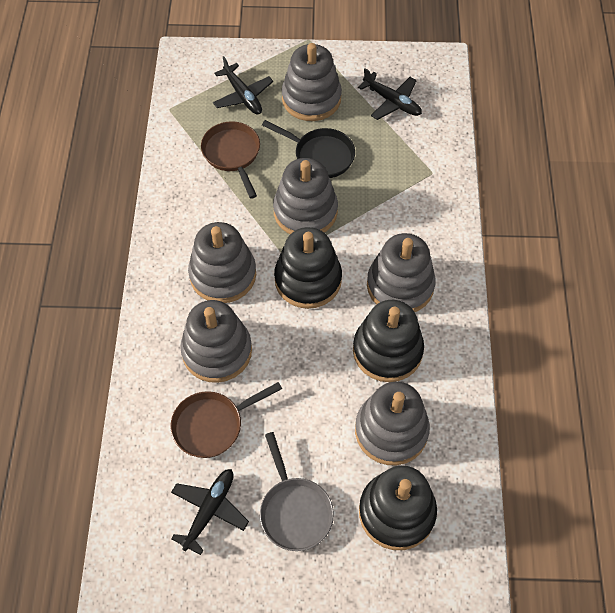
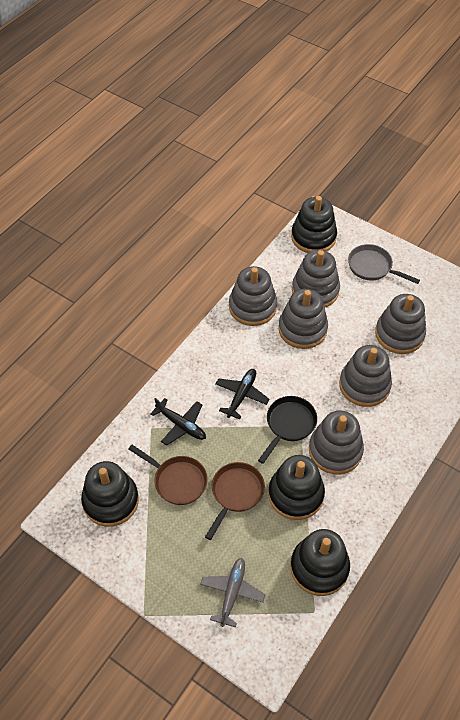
black plane: 3 -> 2
black stacking toy: 3 -> 4
grey plane: 0 -> 1

